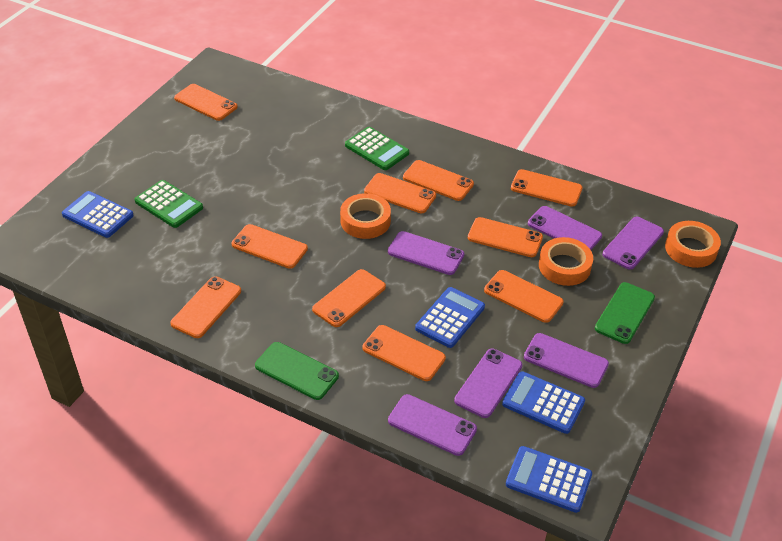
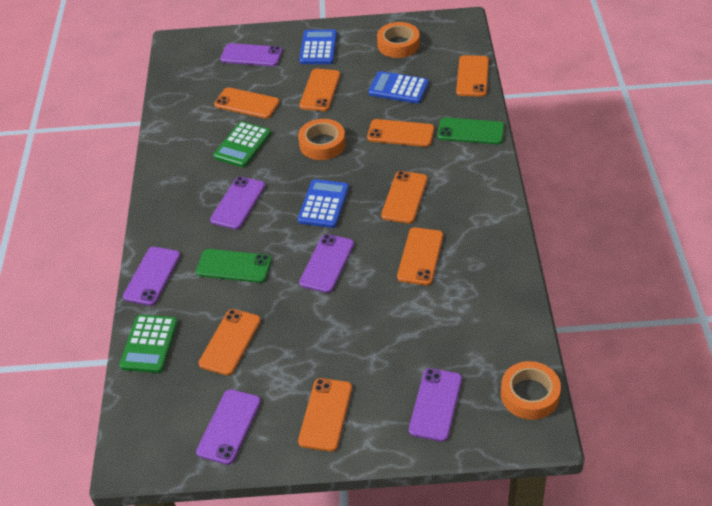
blue calculator: 4 -> 3
orange phone: 10 -> 8

